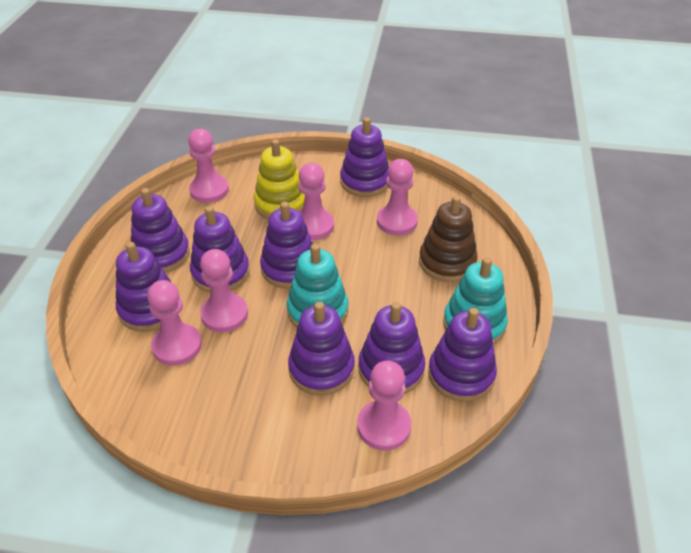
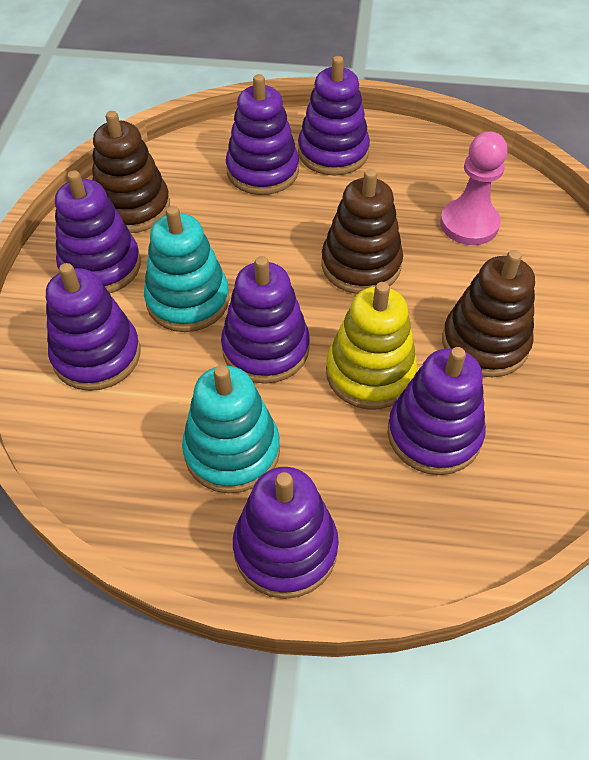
brown stacking toy: 1 -> 3
pink pawn: 6 -> 1
purple stacking toy: 8 -> 7

